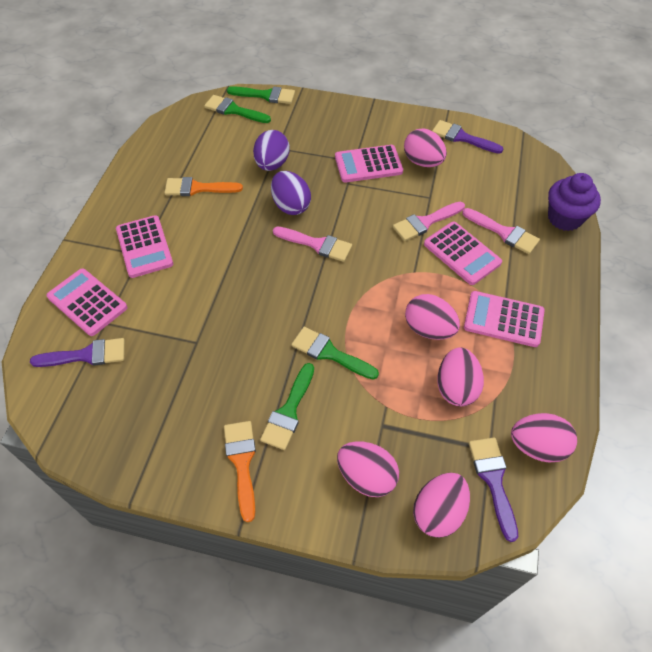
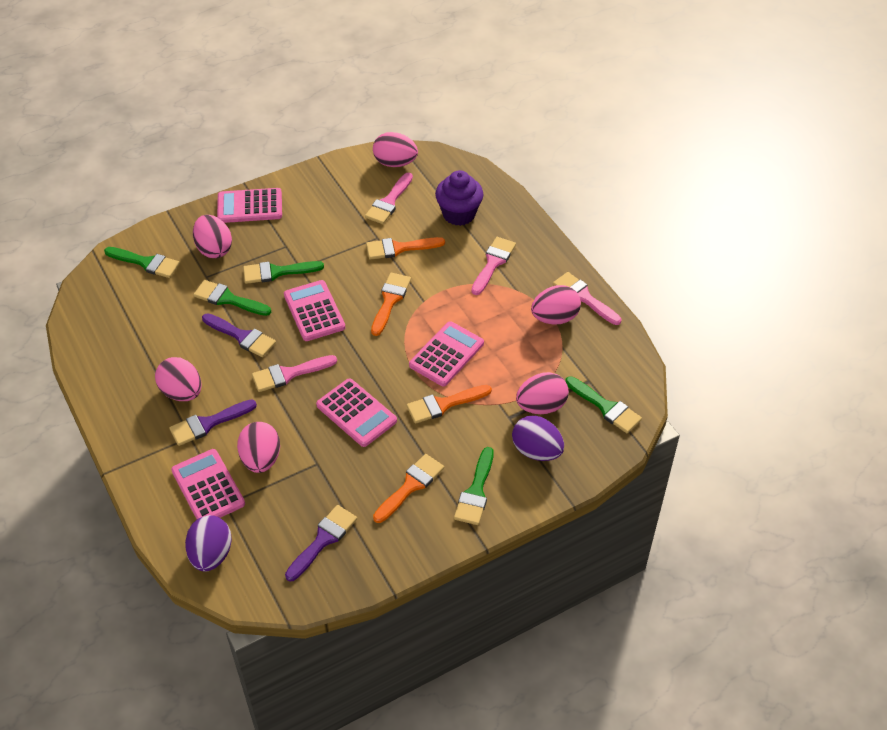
green brush: 4 -> 5
orange brush: 2 -> 4
pink brush: 3 -> 4

